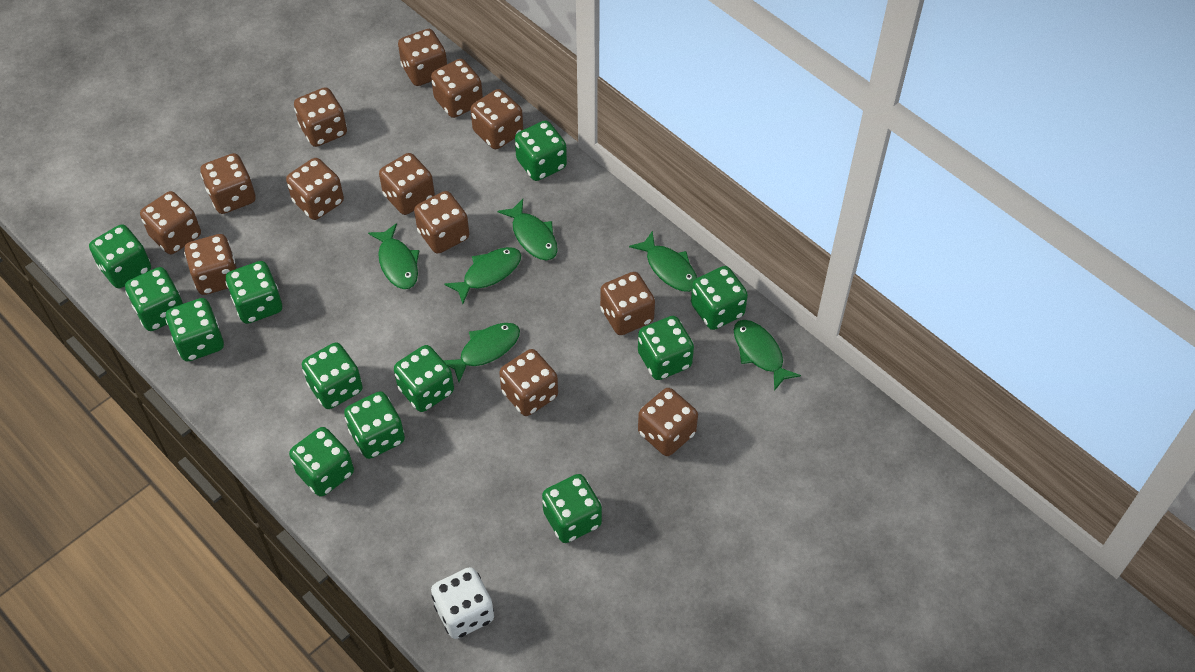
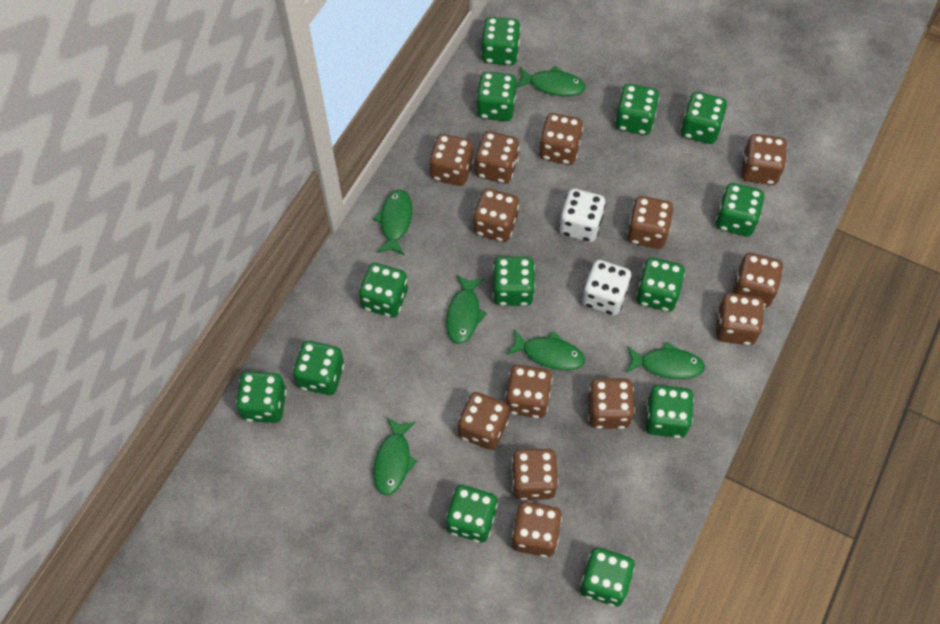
green dice: 12 -> 13
white dice: 1 -> 2

